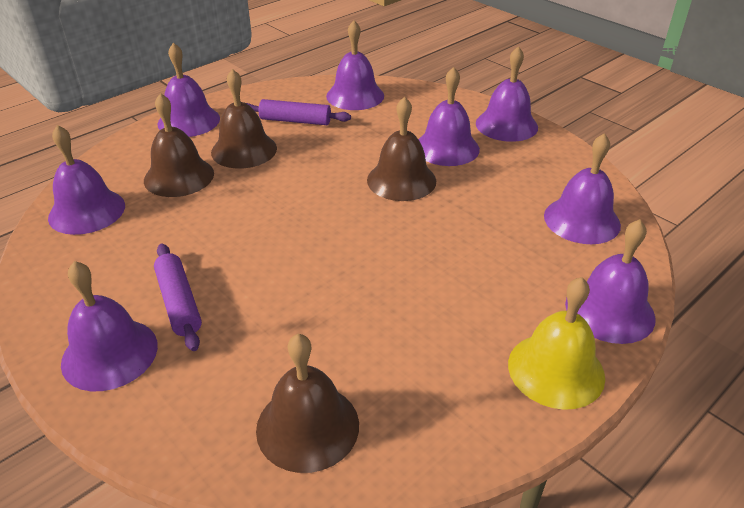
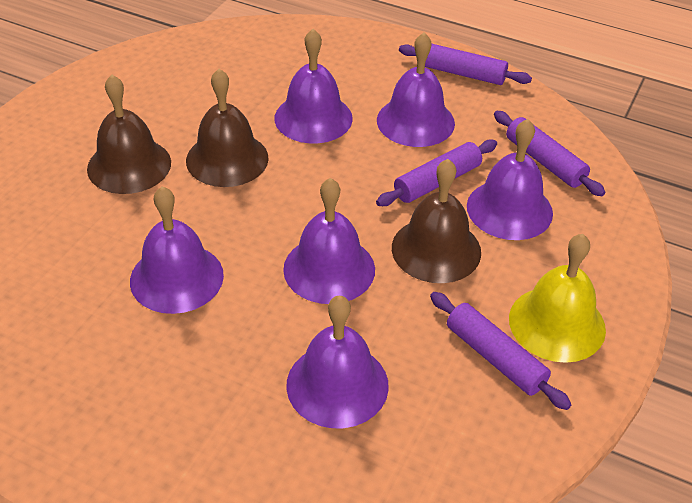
brown bell: 4 -> 3
purple bell: 8 -> 6
purple rolling pin: 2 -> 4

